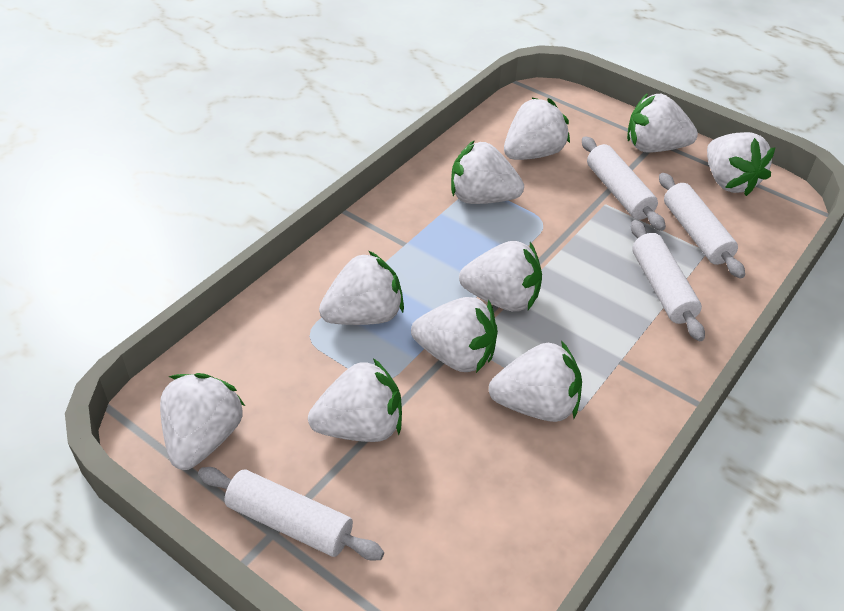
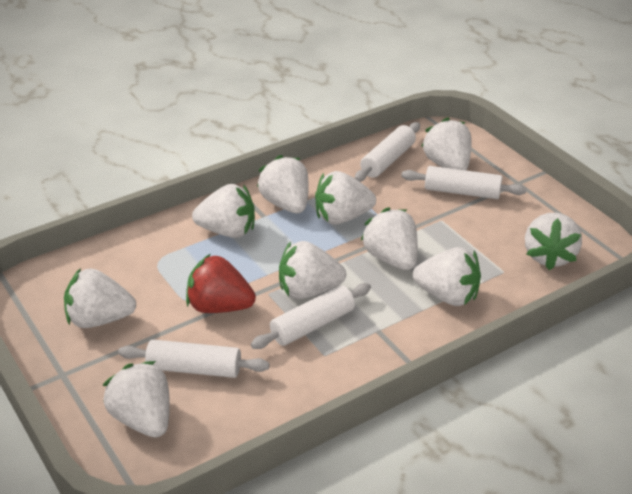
red strawberry: 0 -> 1

